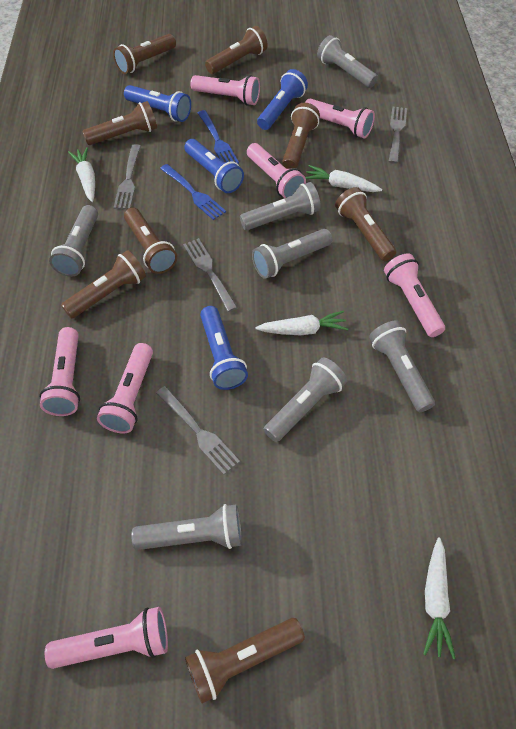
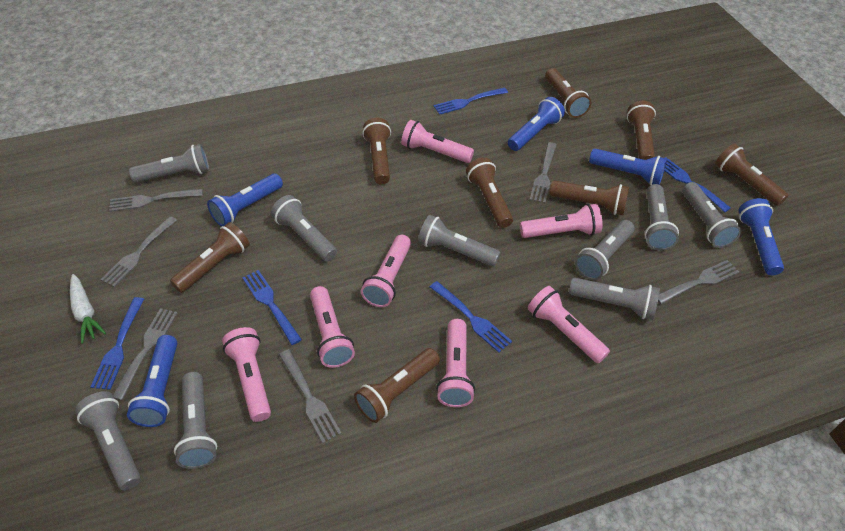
blue flashlight: 4 -> 5
blue fork: 2 -> 5
grey flashlight: 7 -> 9
grey fork: 4 -> 6
white carrot: 4 -> 1

